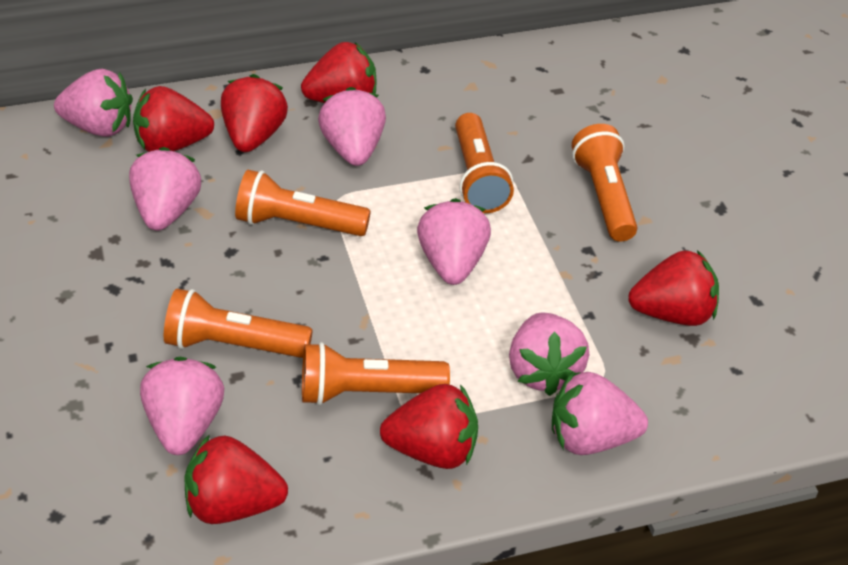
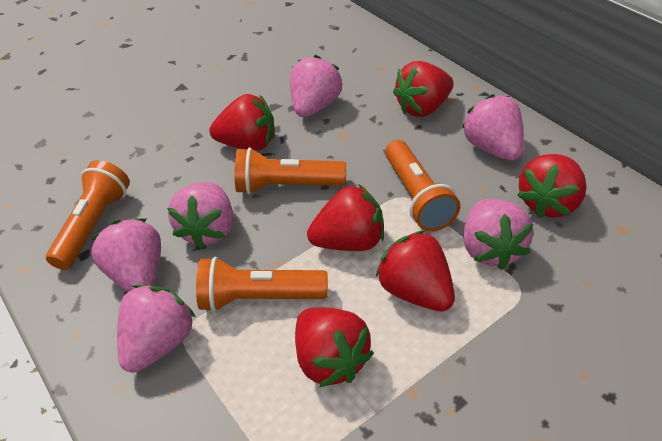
orange flashlight: 5 -> 4
pink strawberry: 7 -> 6

